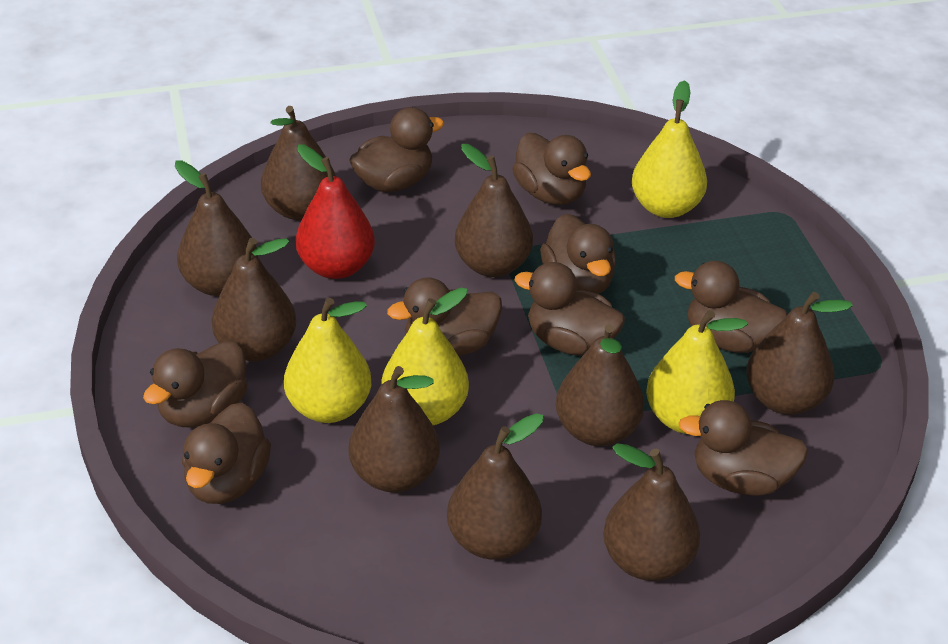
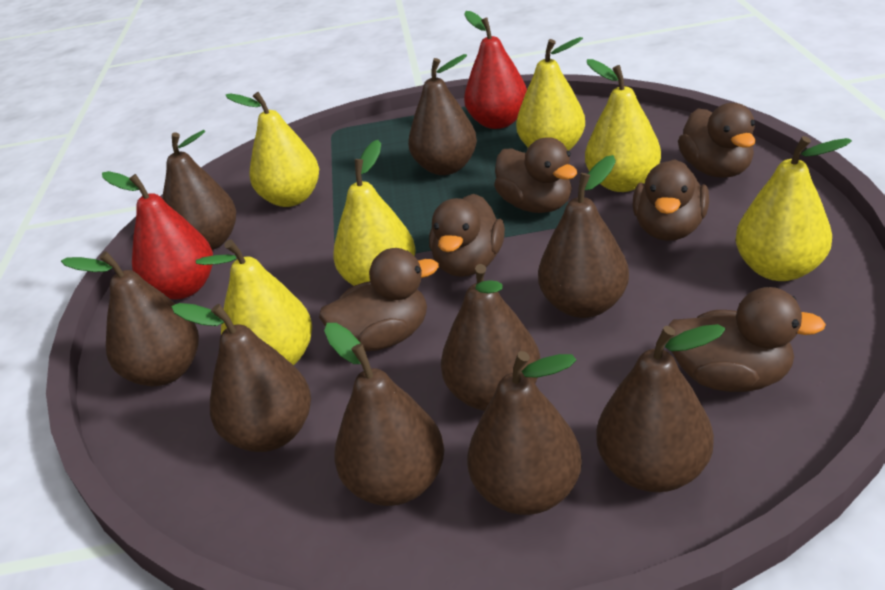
brown duck: 9 -> 6
red pear: 1 -> 2
yellow pear: 4 -> 6

